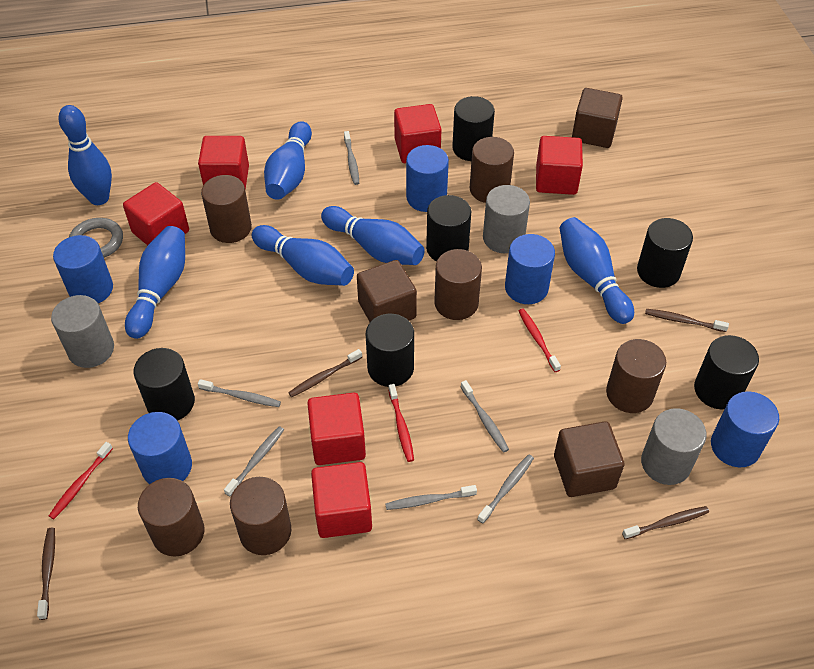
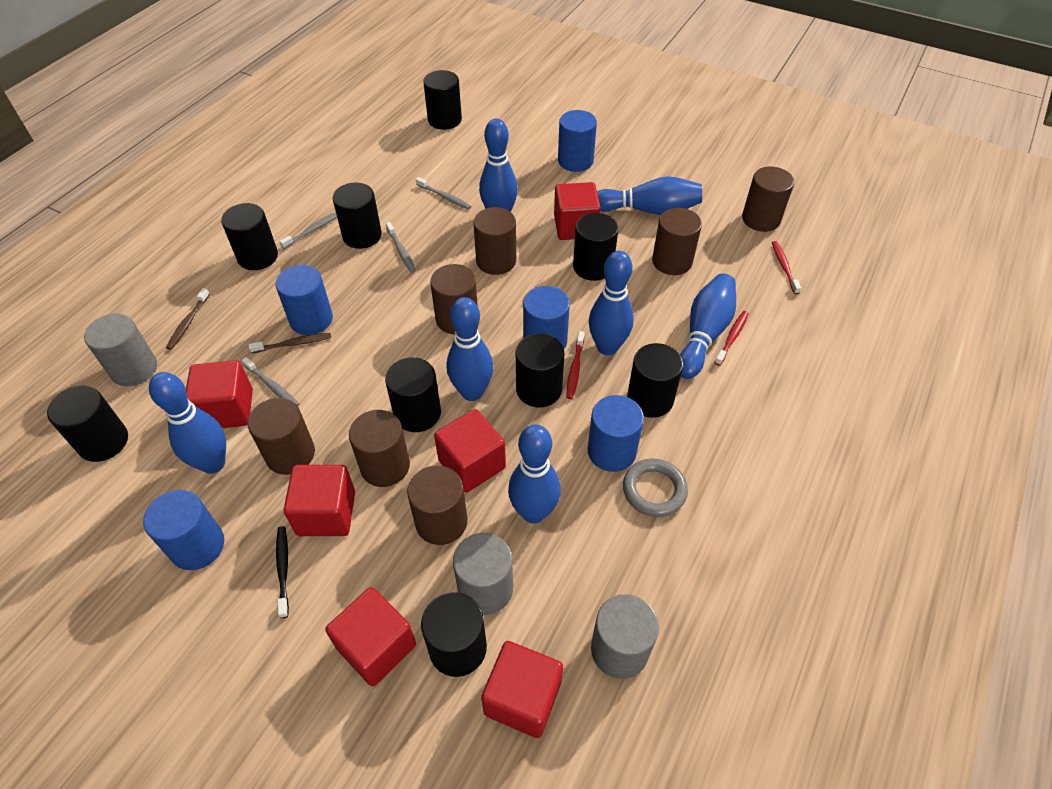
black cylinder: 6 -> 9
black toothbrush: 0 -> 1
blue bowling pin: 6 -> 7
brown cube: 3 -> 0
brown cylinder: 6 -> 7
brown toothbrush: 4 -> 2
grey toothbrush: 6 -> 4

